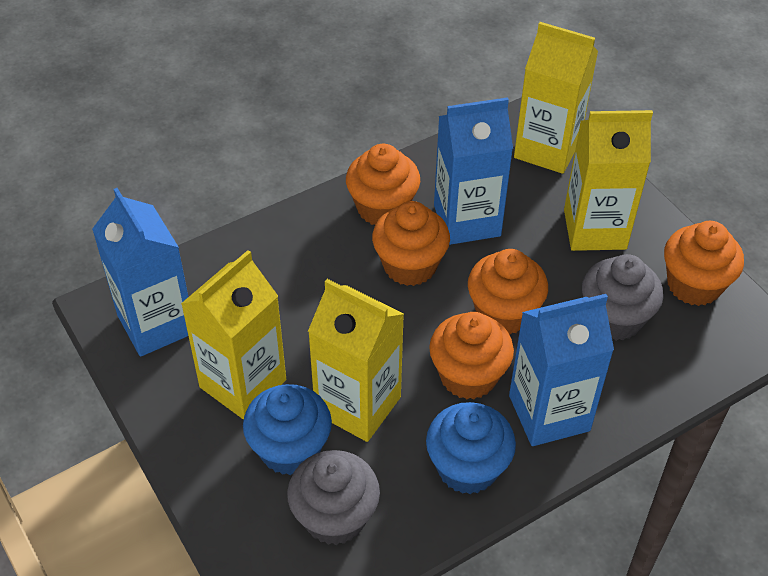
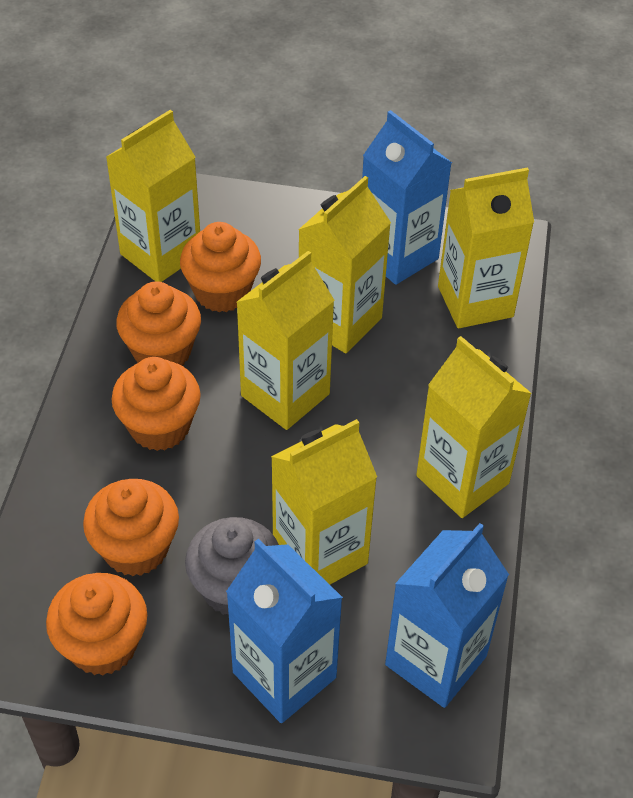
blue cupcake: 2 -> 0
grey cupcake: 2 -> 1
yellow carton: 4 -> 6

